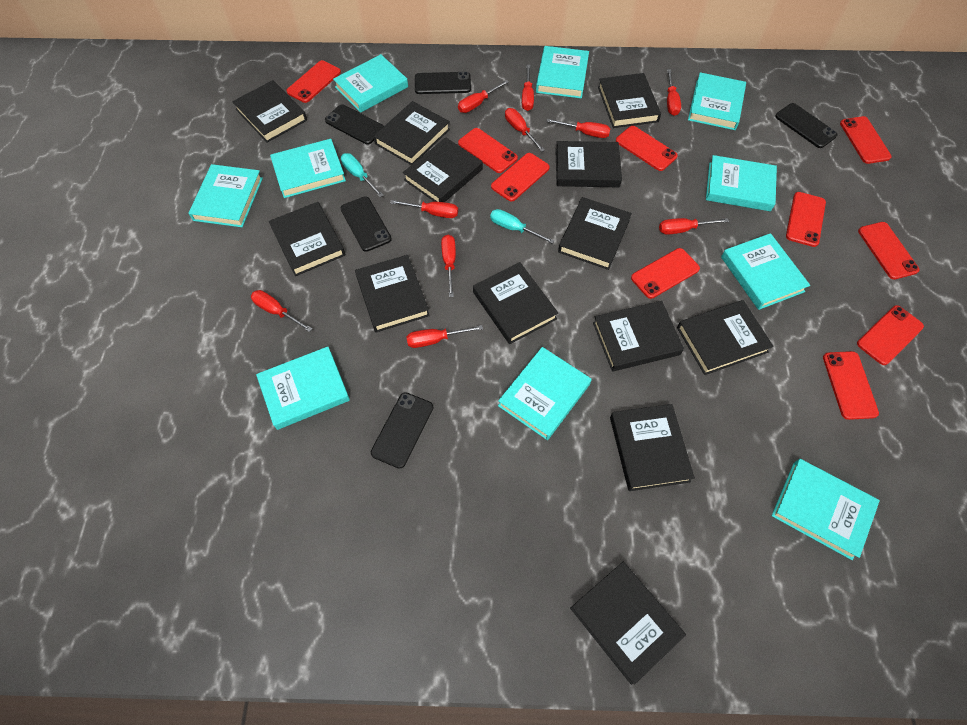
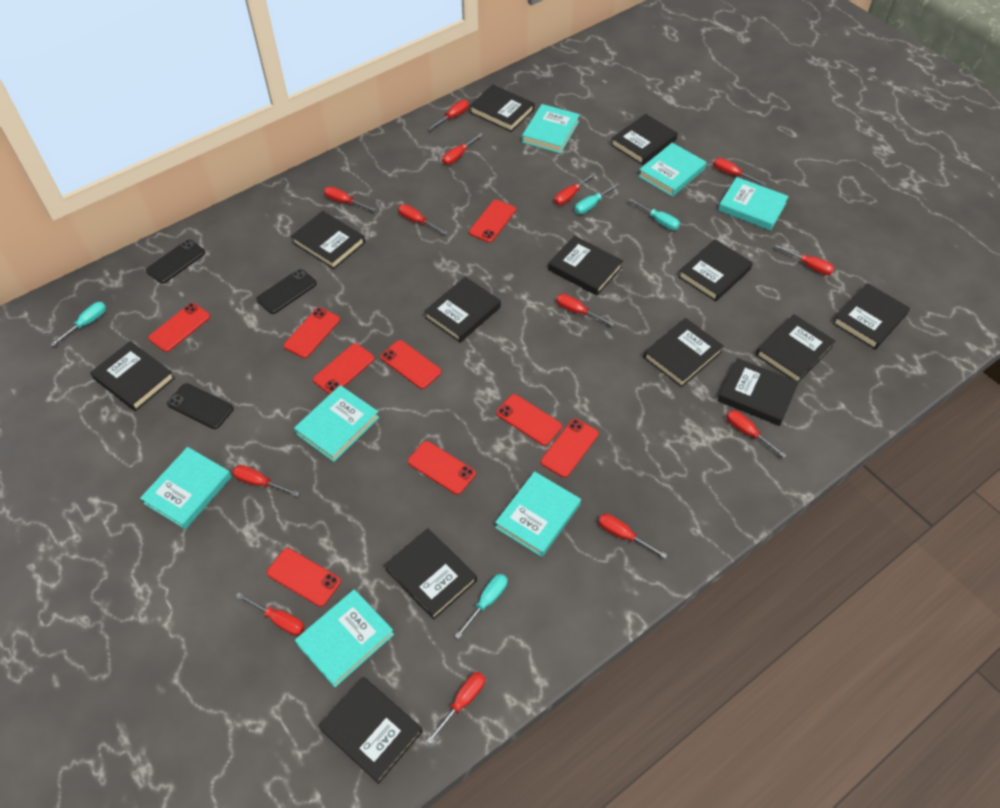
black phone: 5 -> 3
red phone: 10 -> 9
red screwdriver: 10 -> 13
turquoise book: 10 -> 7
turquoise screwdriver: 2 -> 4

